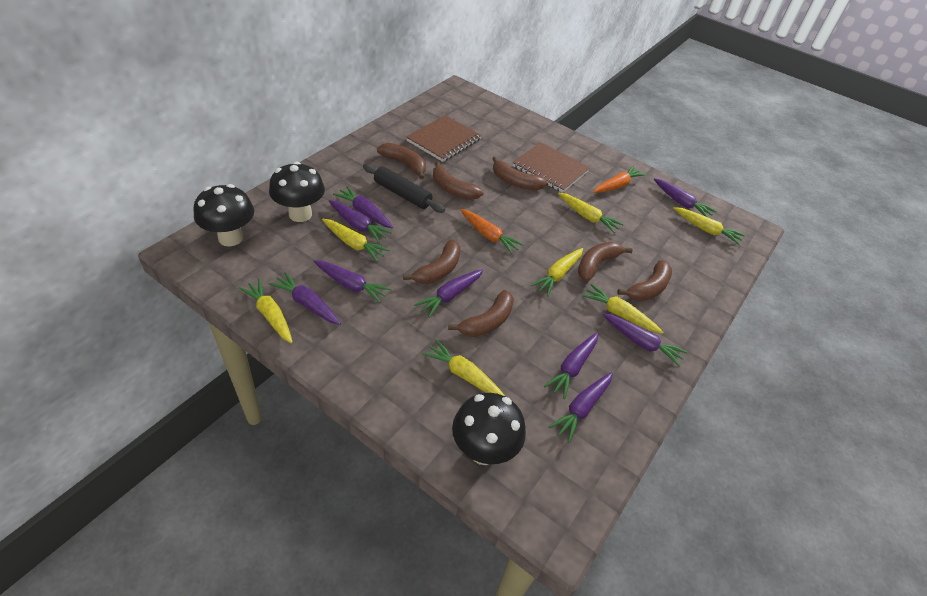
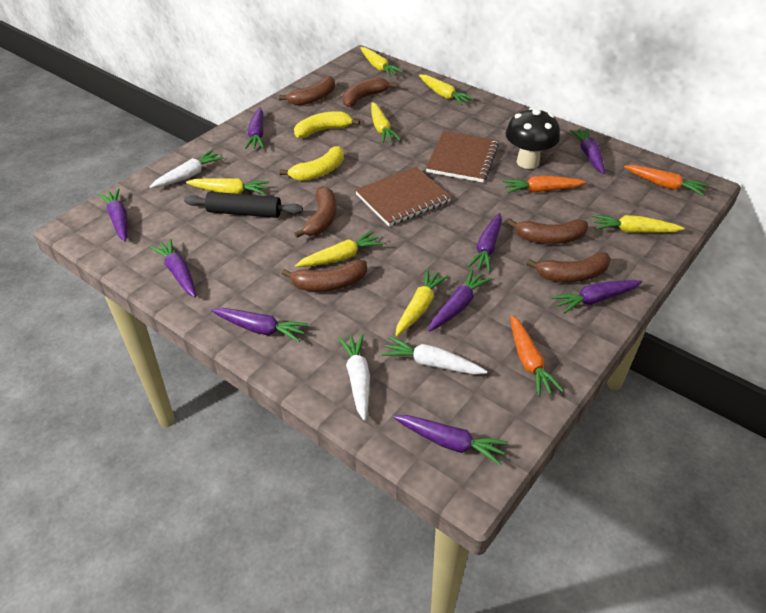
black mushroom: 3 -> 1
brown banana: 7 -> 6
orange carrot: 2 -> 3
white carrot: 0 -> 3
yellow banana: 0 -> 2

